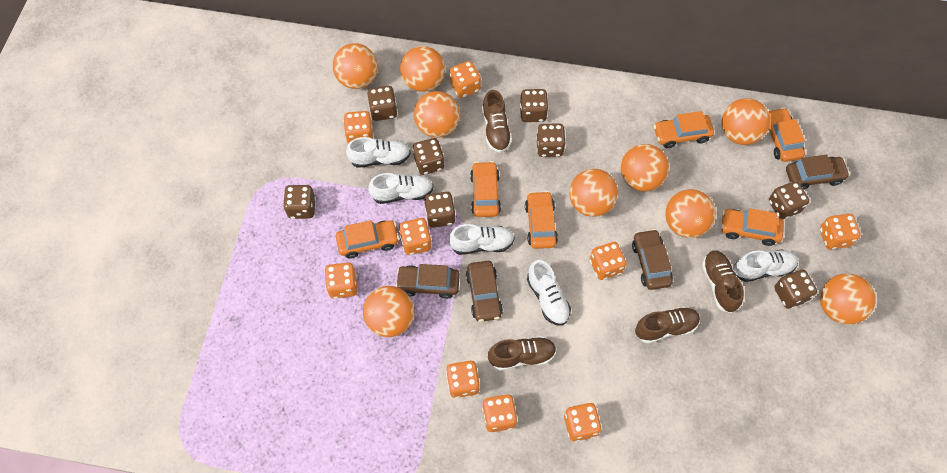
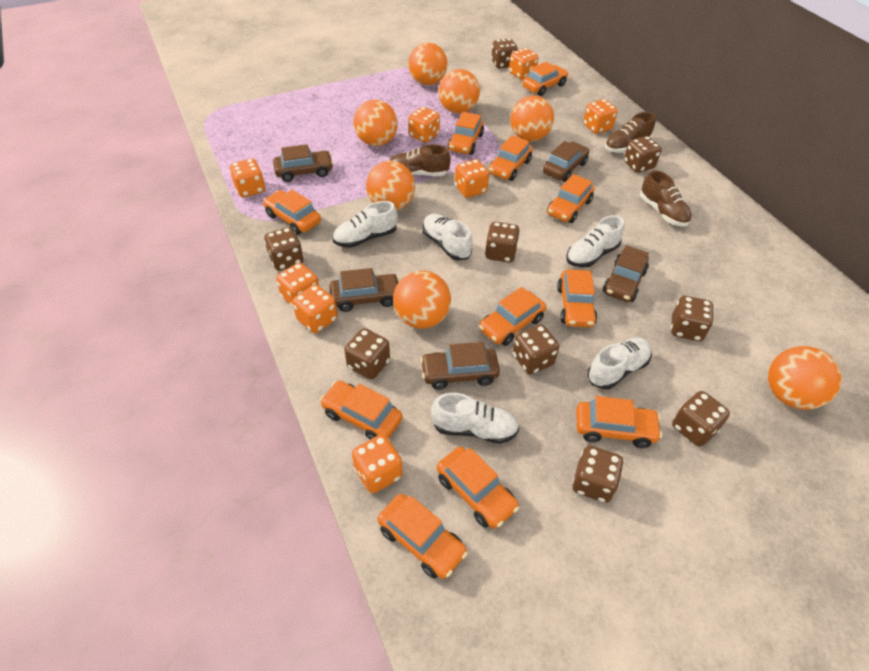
brown car: 4 -> 5
brown dice: 8 -> 9
brown shoe: 4 -> 3
orange ball: 9 -> 7
orange car: 6 -> 11
orange dice: 9 -> 8

